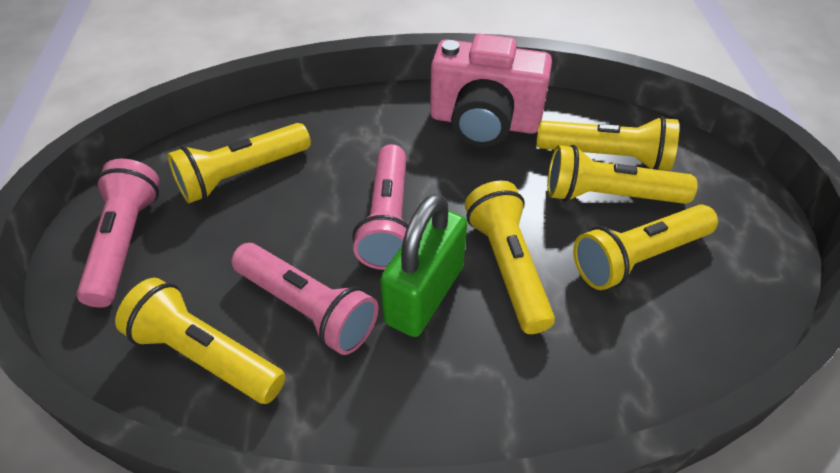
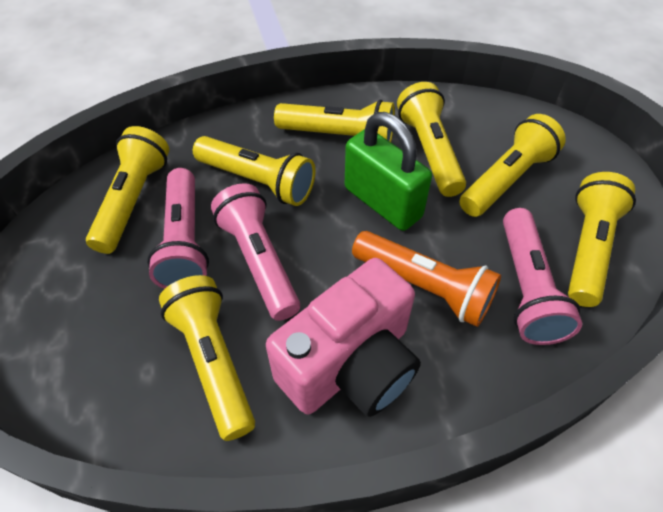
orange flashlight: 0 -> 1
yellow flashlight: 6 -> 7

